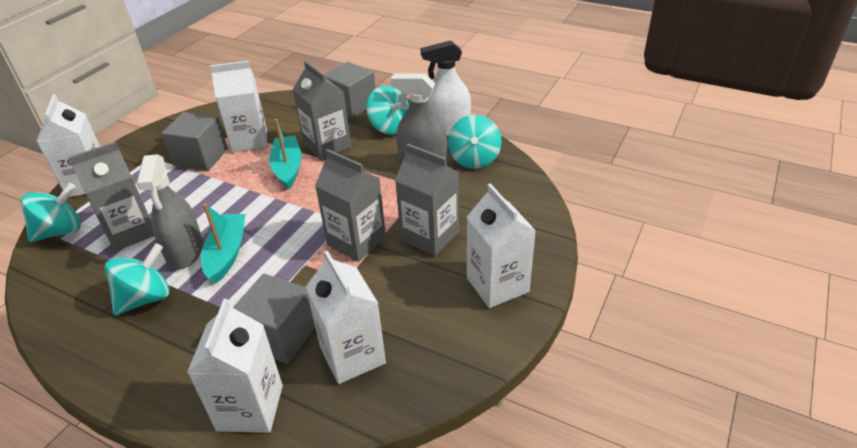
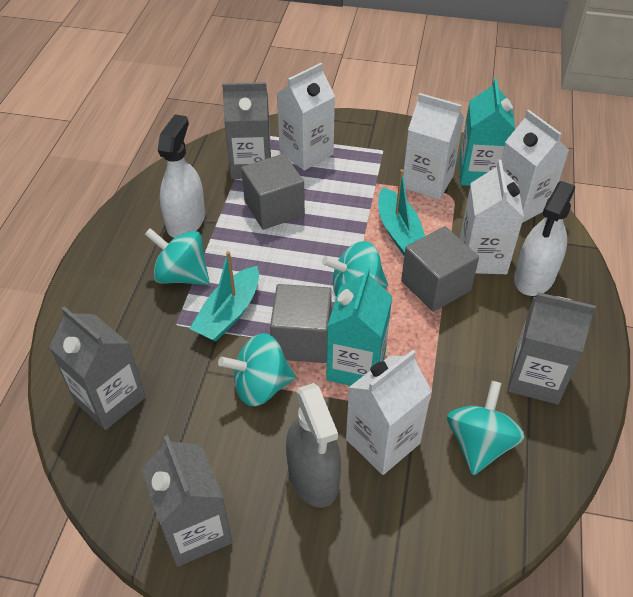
grey spray bottle: 2 -> 1
turquoise carton: 0 -> 2
white spray bottle: 1 -> 2

